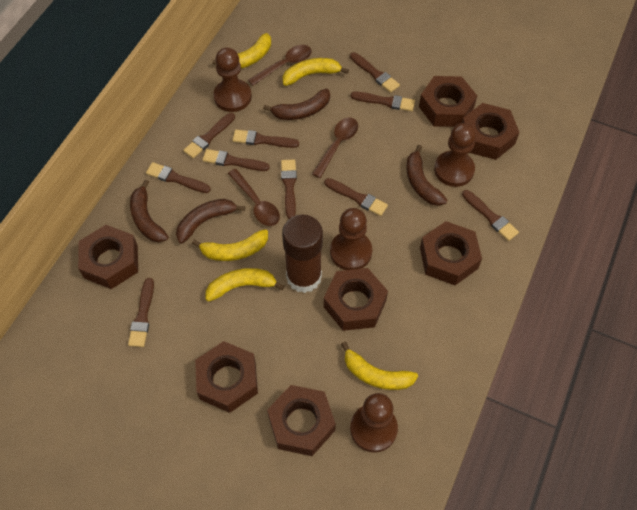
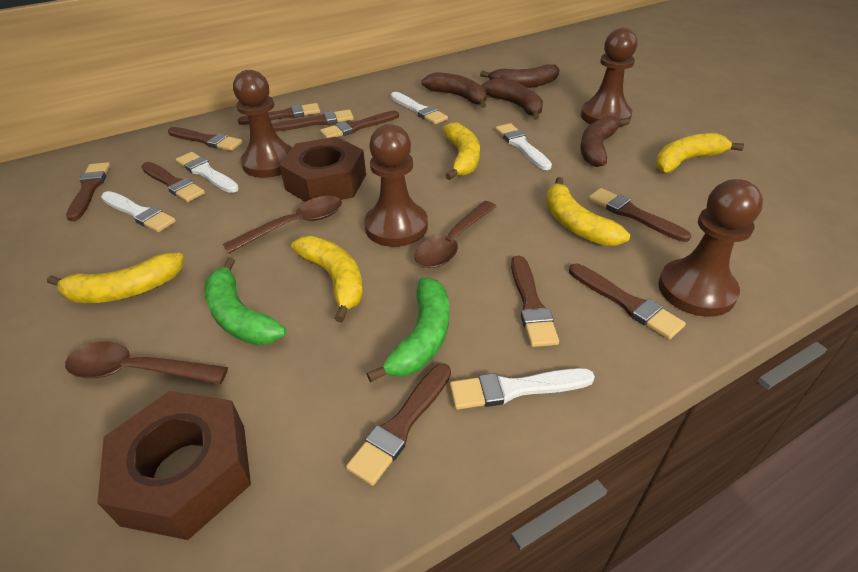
brown glue stick: 1 -> 0
brown nut: 7 -> 2
green banana: 0 -> 2
white brush: 0 -> 5

